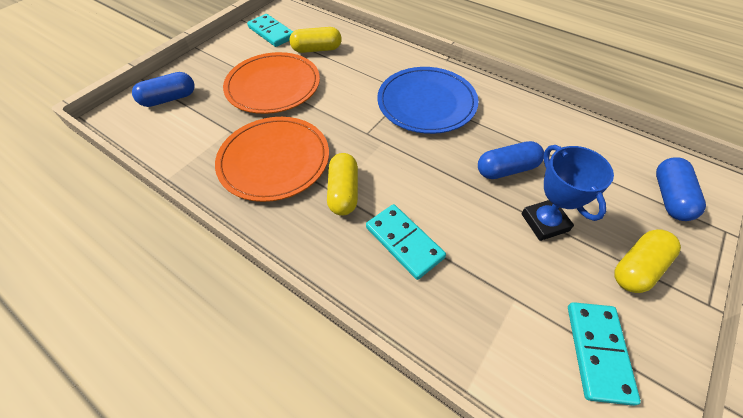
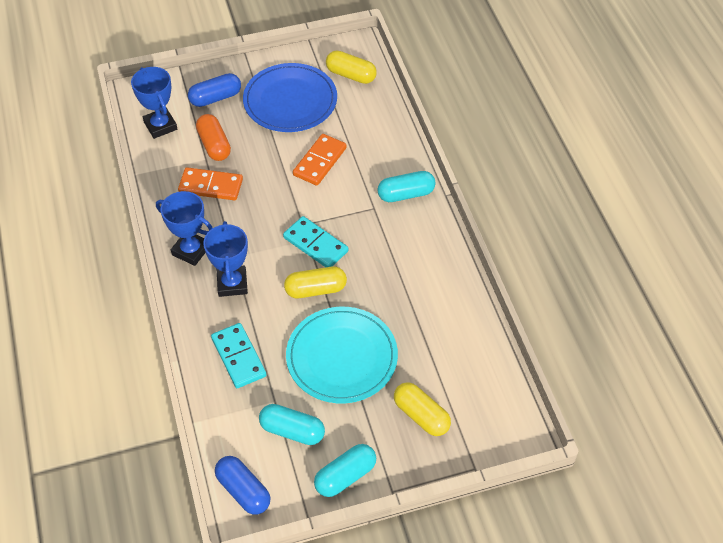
blue capsule: 3 -> 2
blue trophy: 1 -> 3
orange capsule: 0 -> 1
orange domino: 0 -> 2
orange plate: 2 -> 0
turquoise capsule: 0 -> 3
turquoise domino: 3 -> 2
turquoise plate: 0 -> 1

